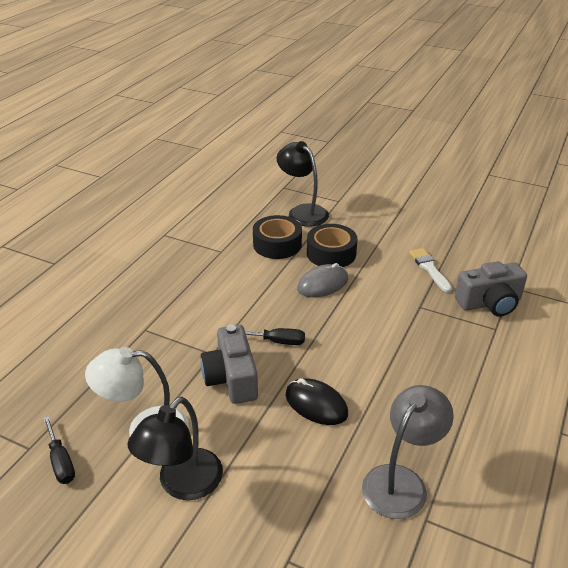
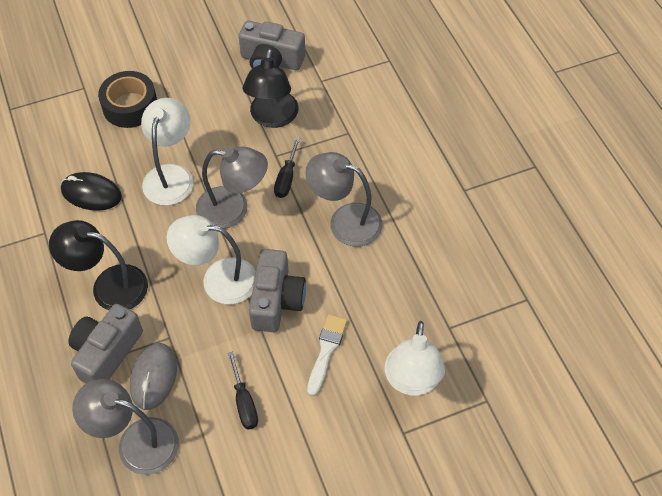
black tape: 2 -> 1
grey camera: 2 -> 3
grey lamp: 1 -> 3
white lamp: 1 -> 3

